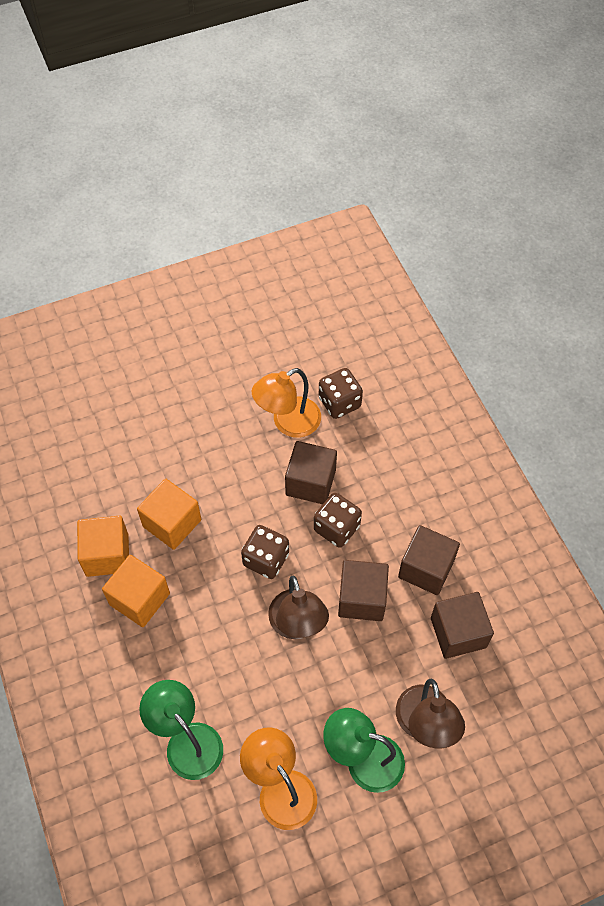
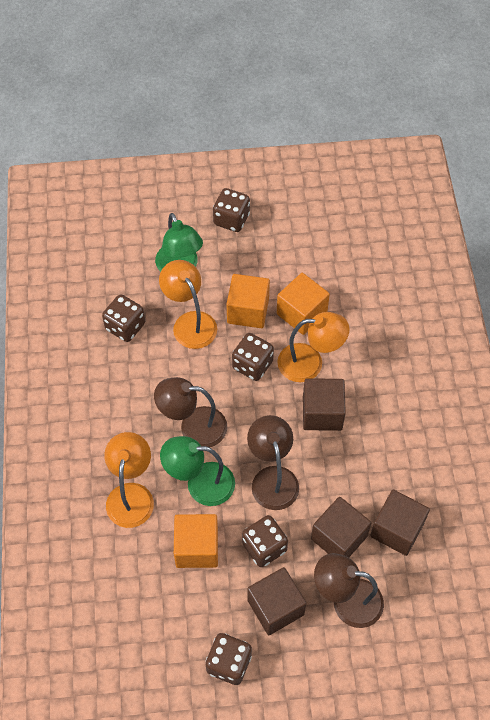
brown dice: 3 -> 5
brown lamp: 2 -> 3
orange lamp: 2 -> 3

